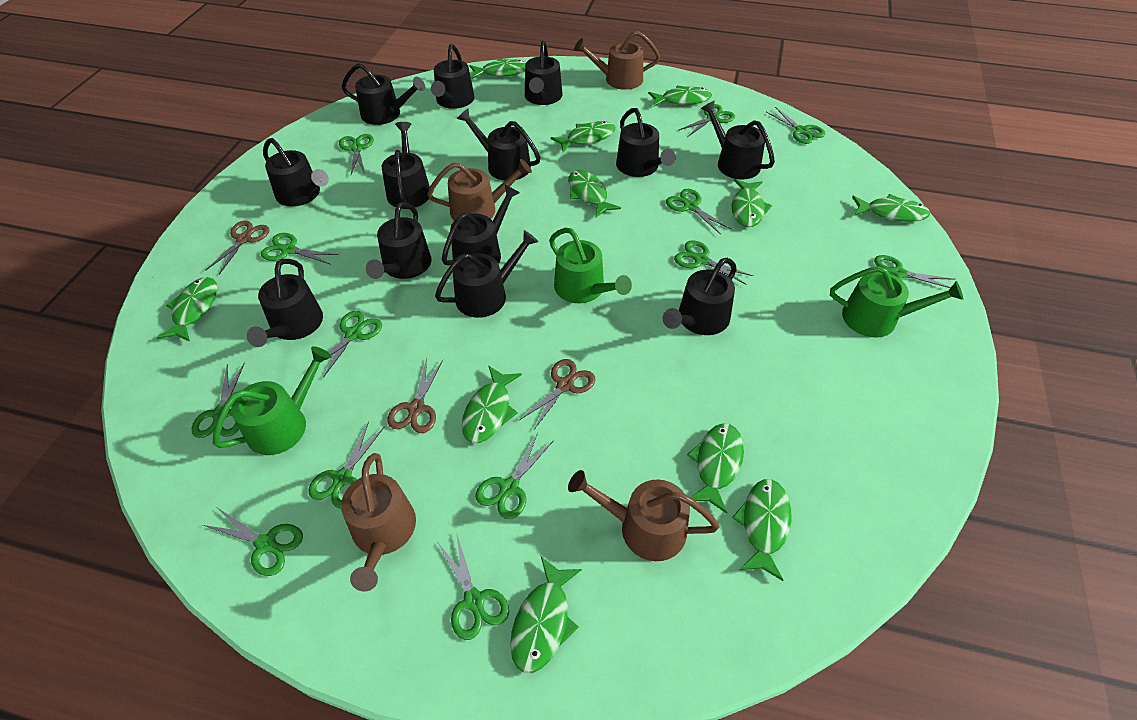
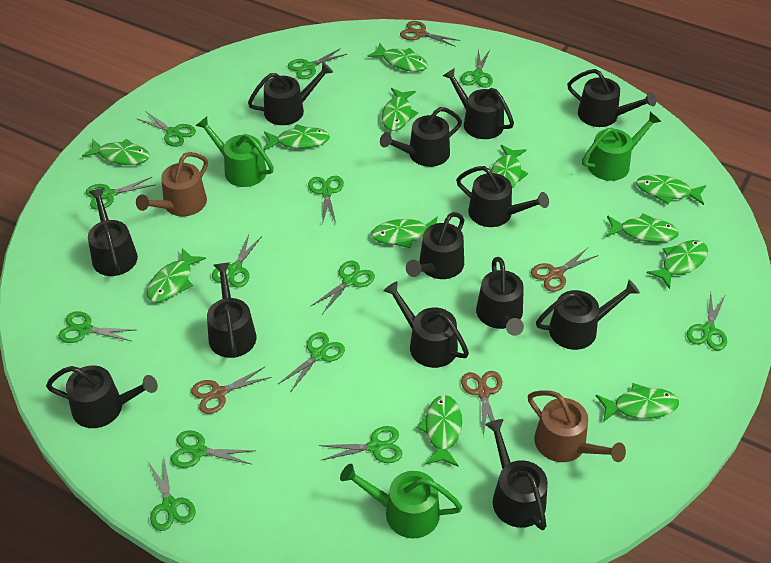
brown scissors: 3 -> 4
brown watering can: 4 -> 2
green fish: 11 -> 12

